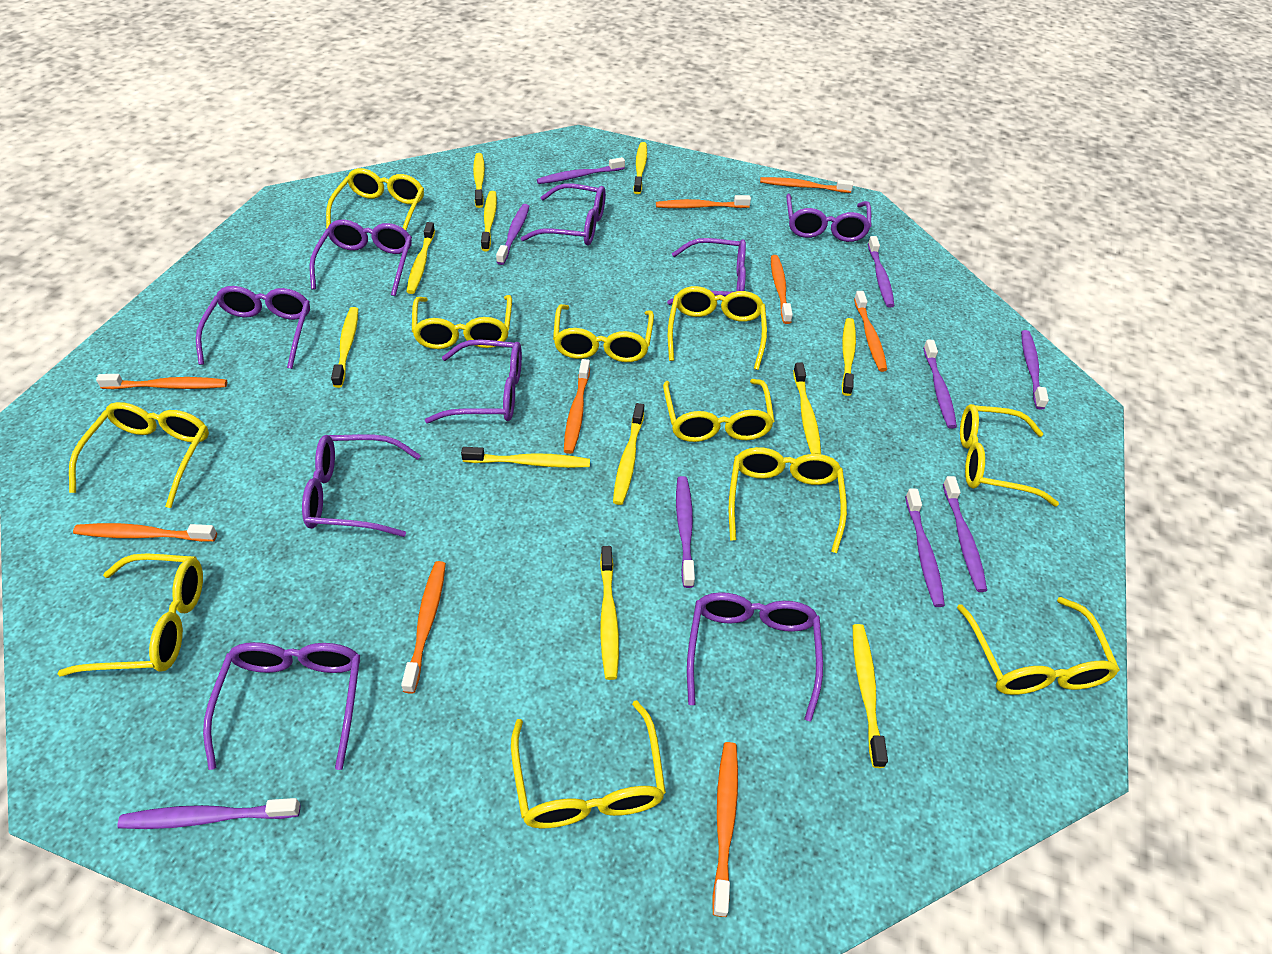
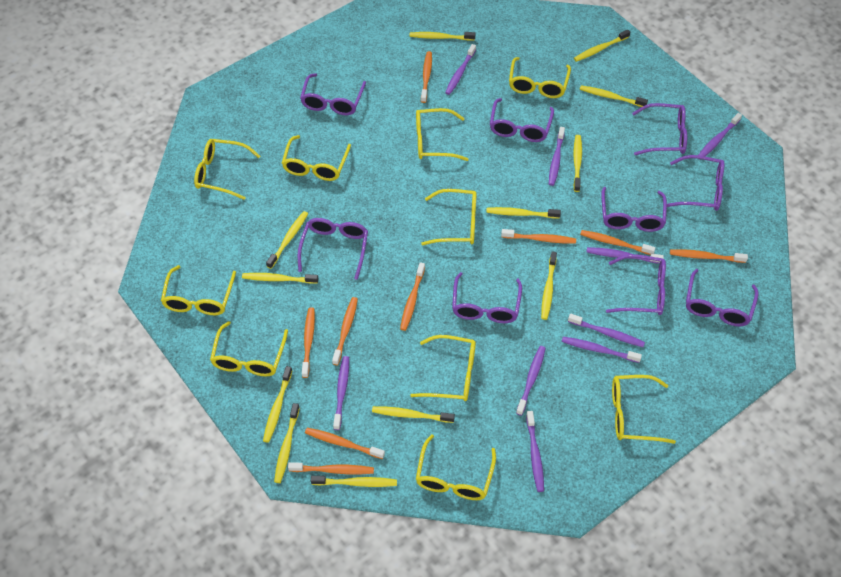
yellow glasses: 11 -> 10
yellow toothbrush: 11 -> 12

